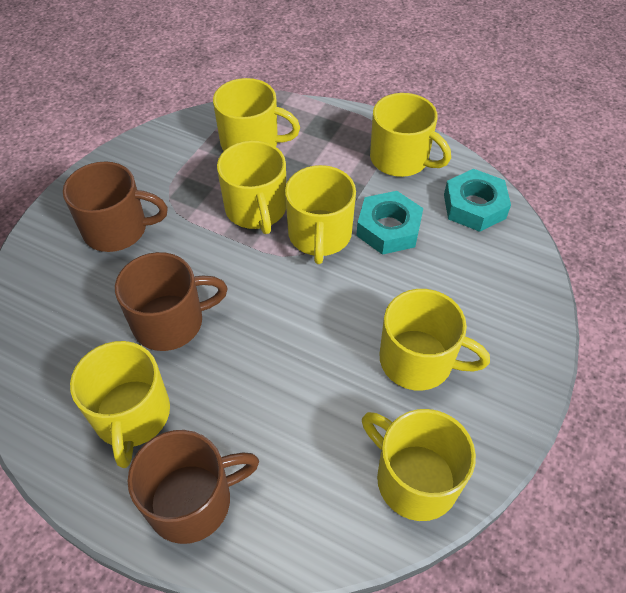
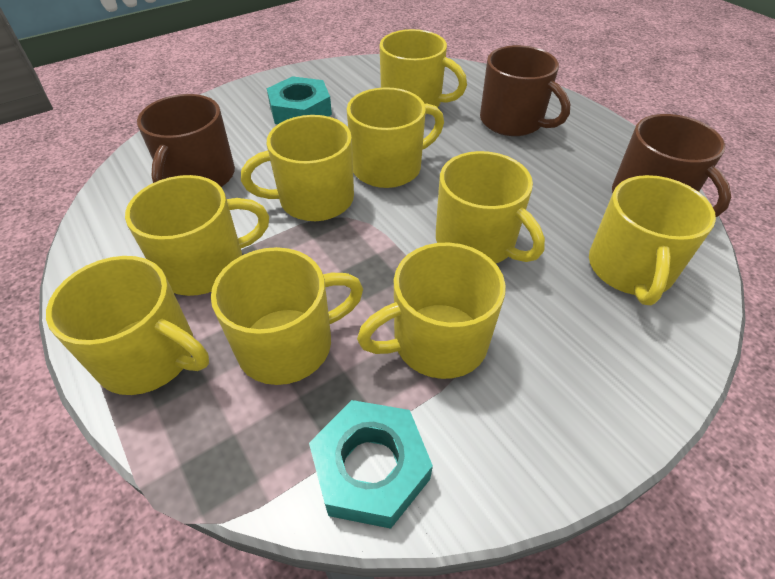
yellow mug: 7 -> 9

